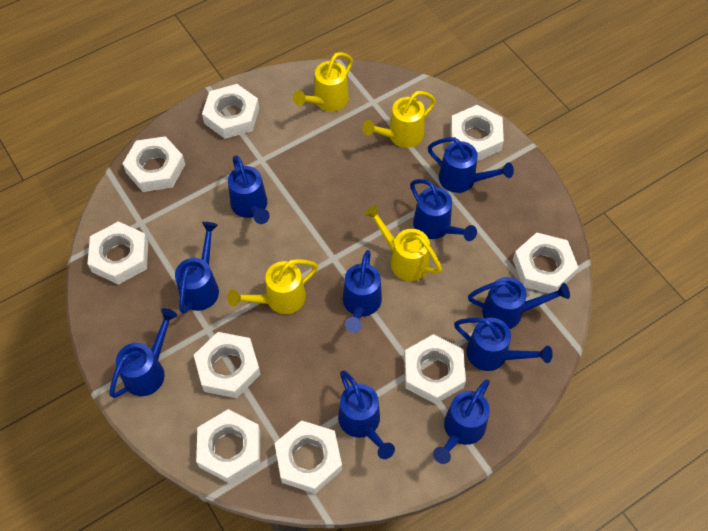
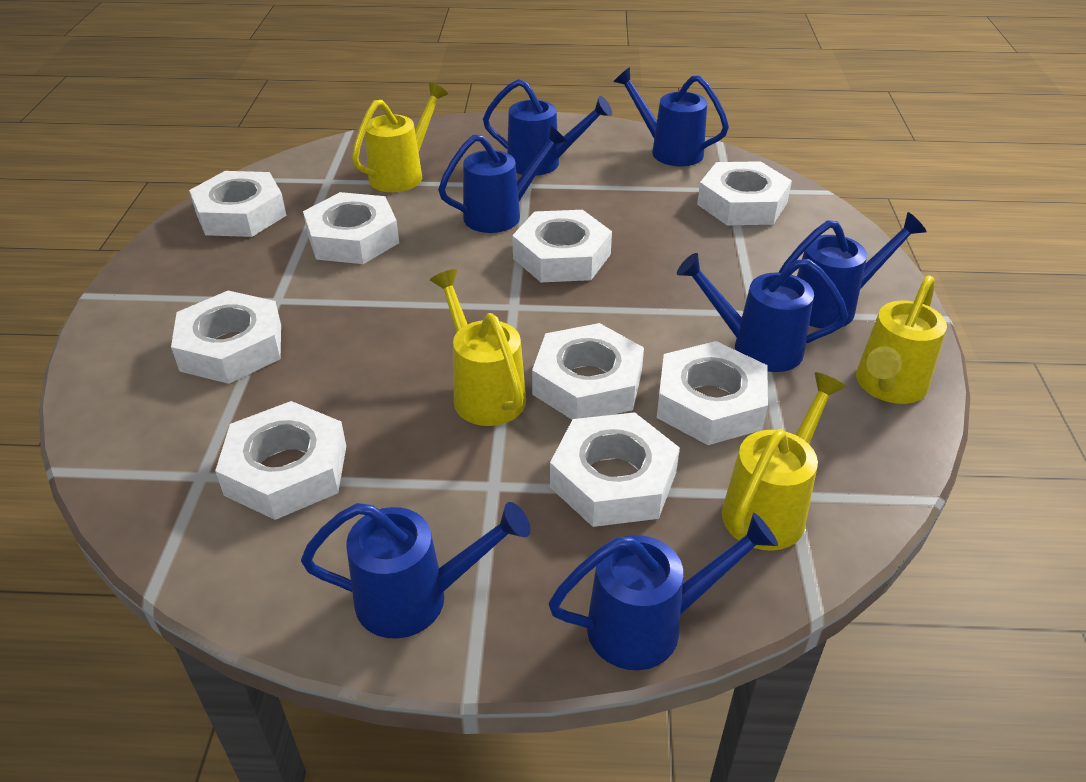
blue watering can: 10 -> 7

